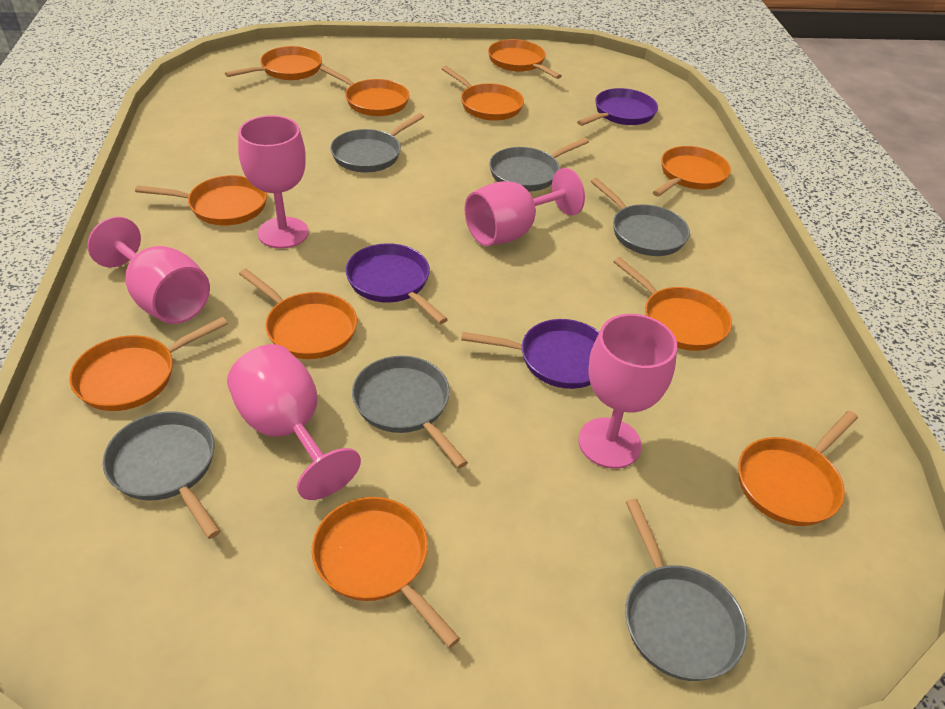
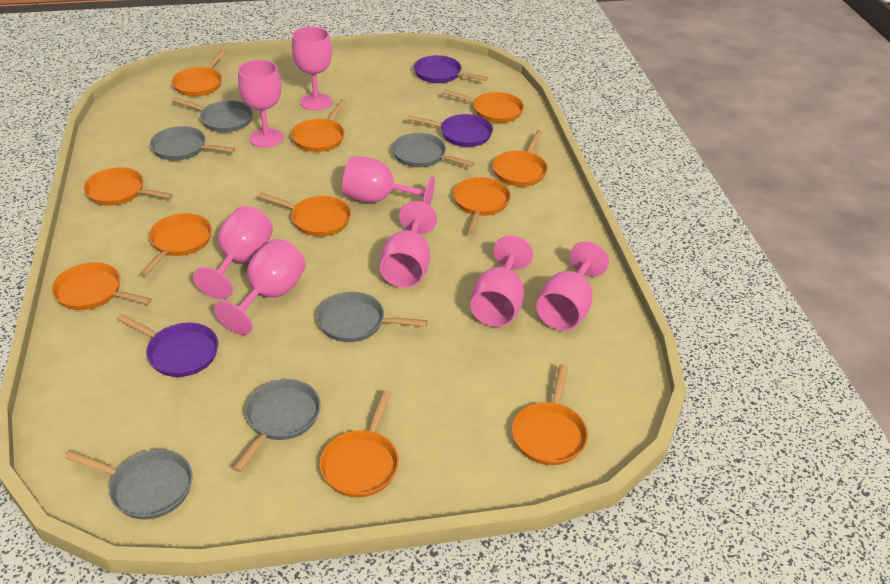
pink goblet: 5 -> 8

